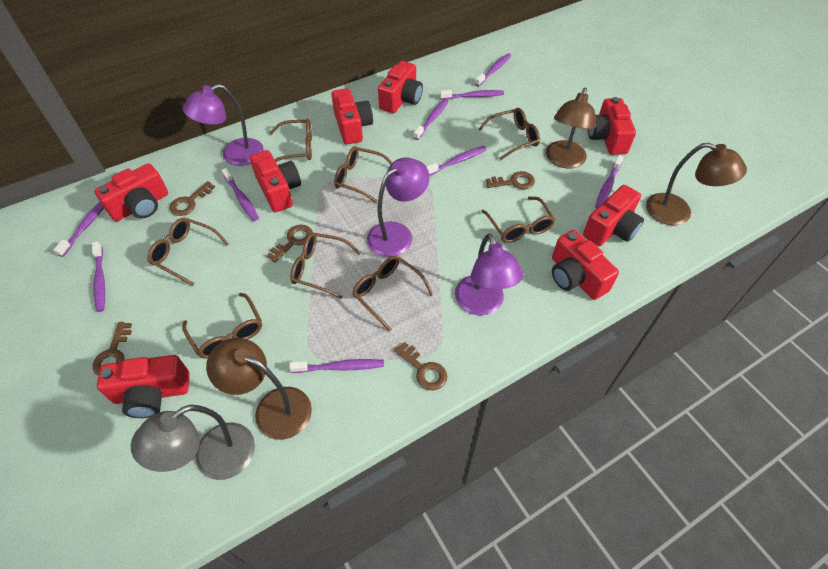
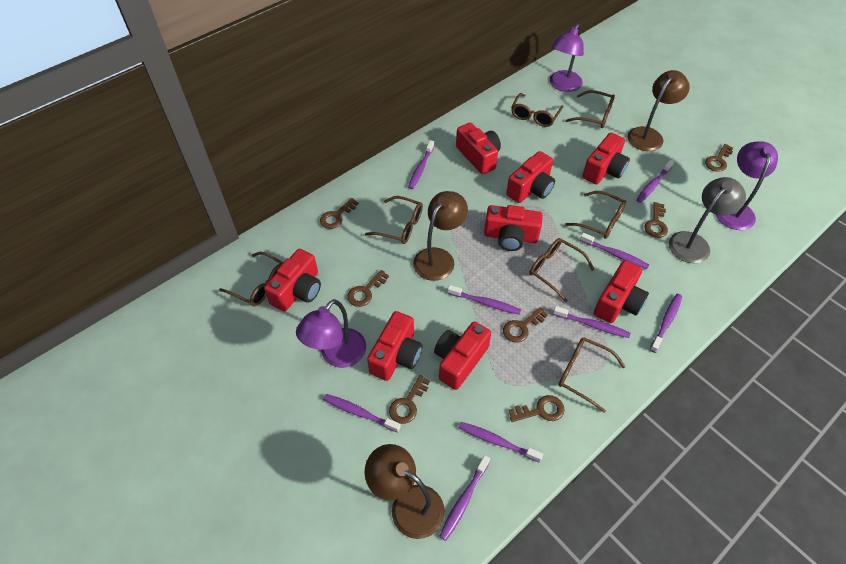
brown glasses: 8 -> 7
brown key: 5 -> 7

